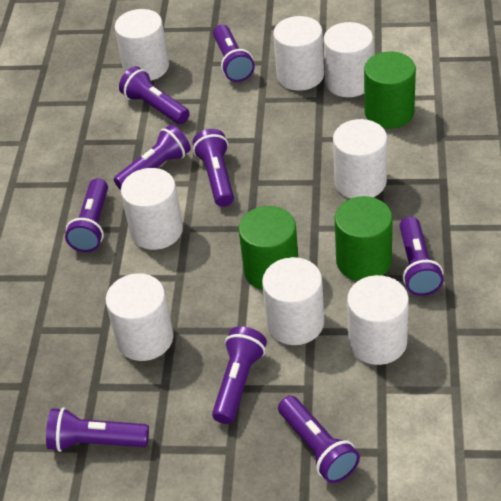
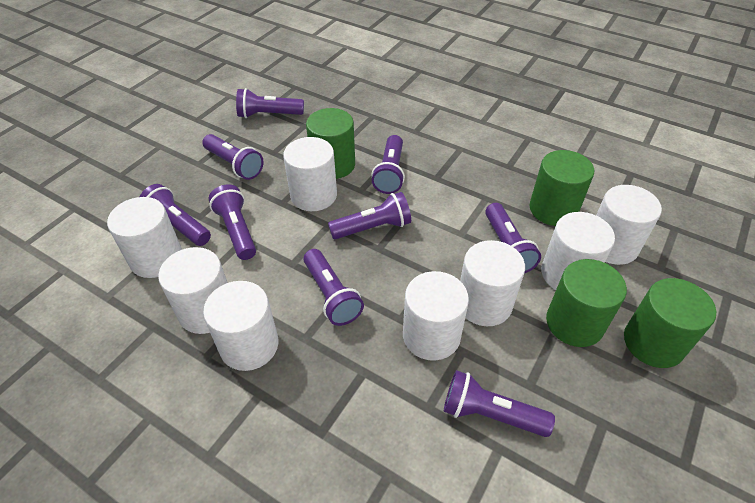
green cylinder: 3 -> 4

